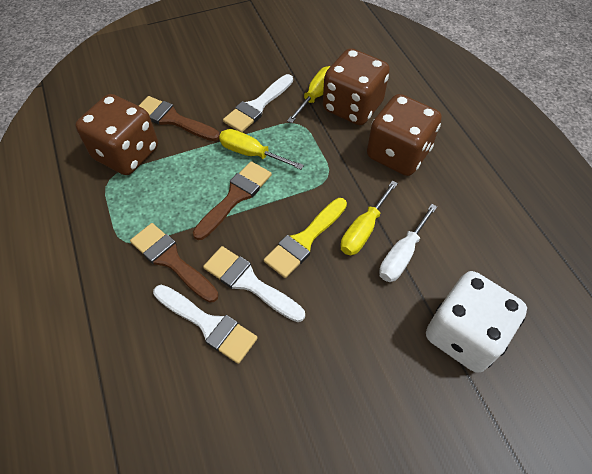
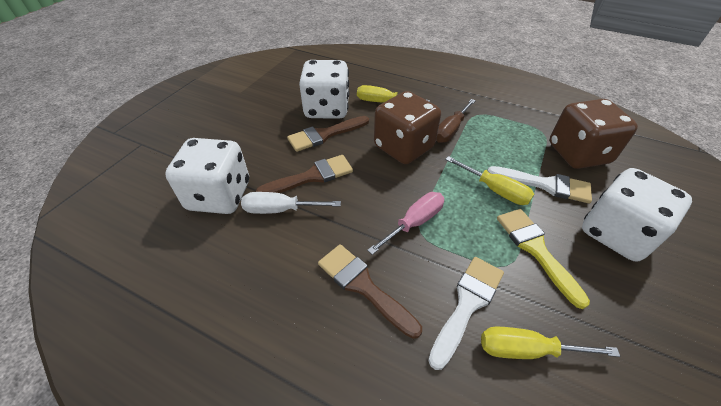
brown dice: 3 -> 2
brown screwdriver: 0 -> 1
pink screwdriver: 0 -> 1
white brush: 3 -> 2
white dice: 1 -> 3

